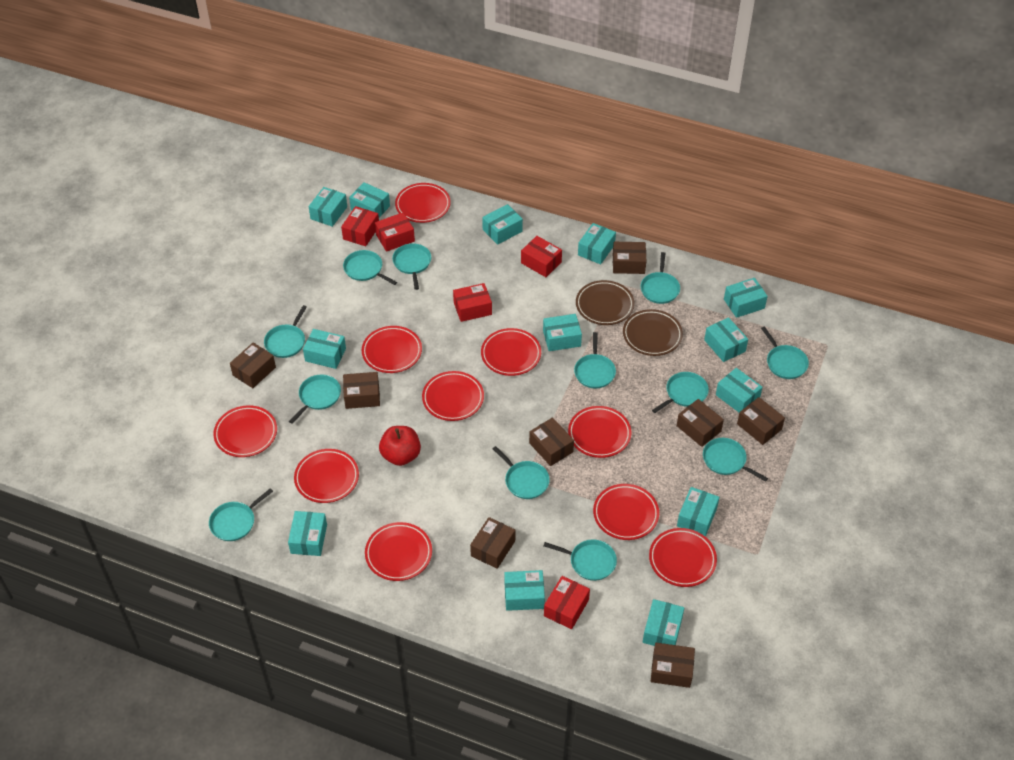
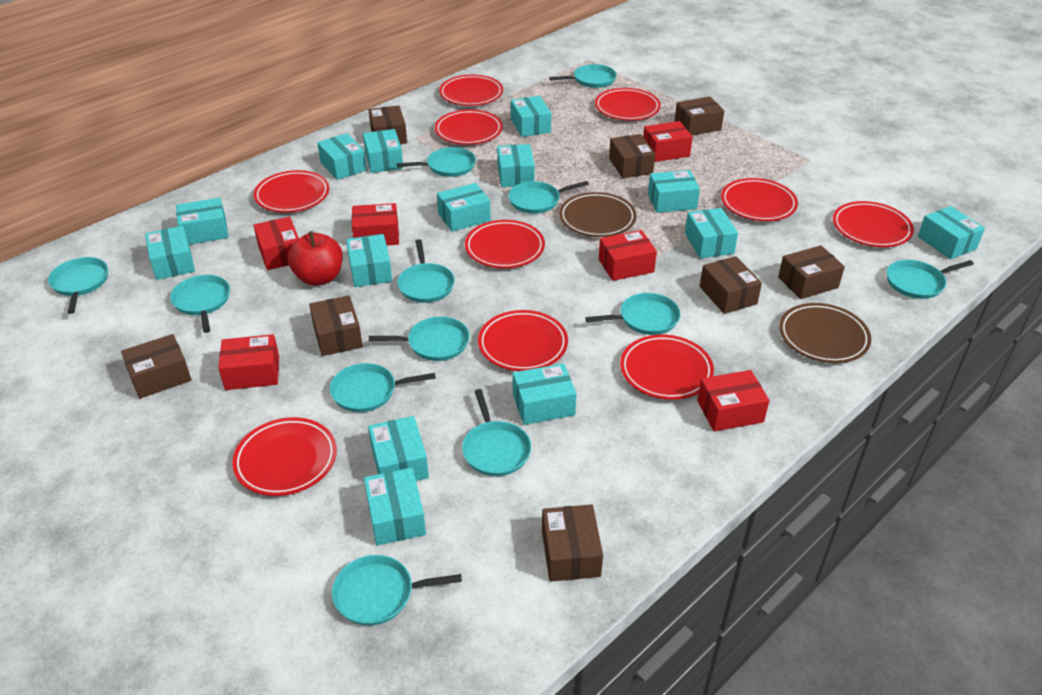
red box: 5 -> 6
turquoise box: 13 -> 14

